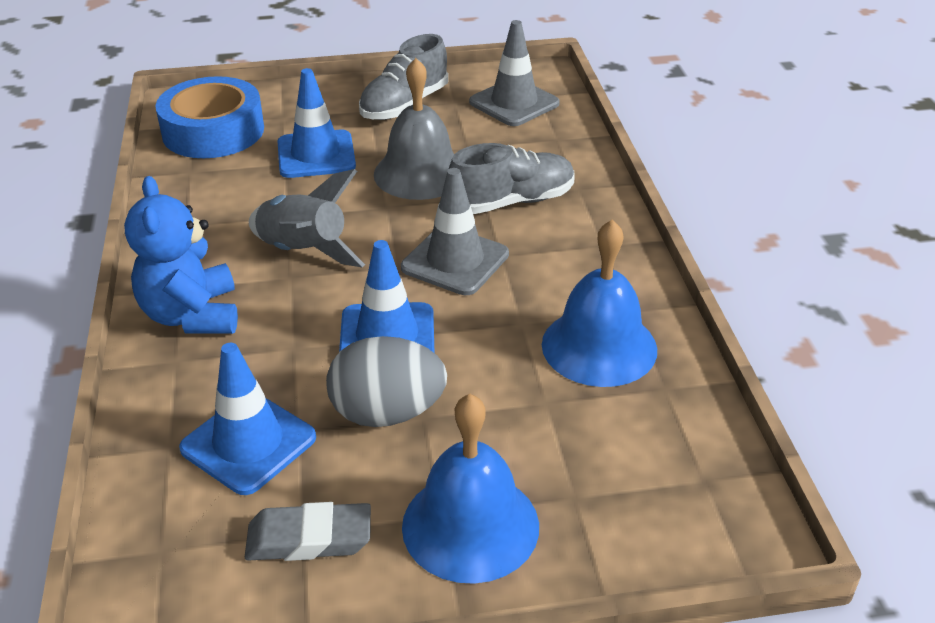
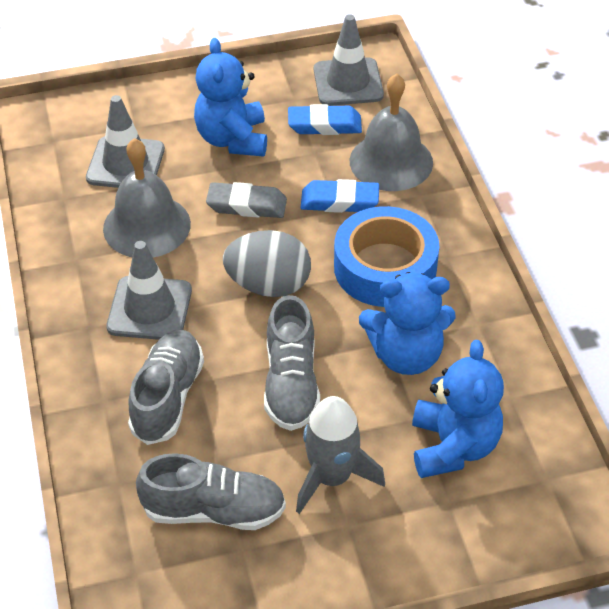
blue bell: 2 -> 0
blue eraser: 0 -> 2
blue teddy bear: 1 -> 3
blue traffic cone: 3 -> 0
grey bell: 1 -> 2
grey shoe: 2 -> 3
grey traffic cone: 2 -> 3

